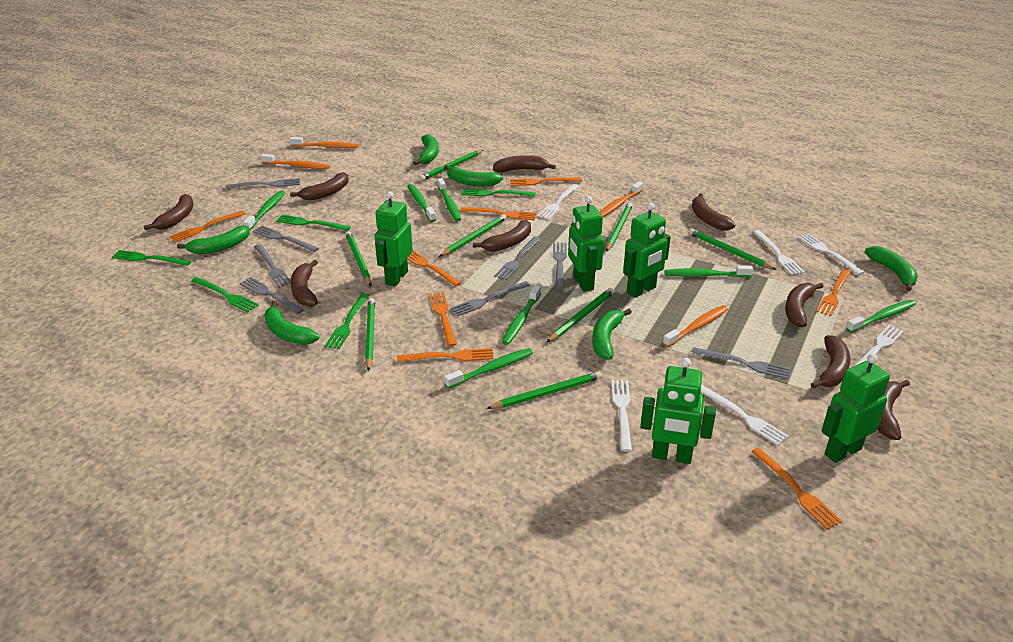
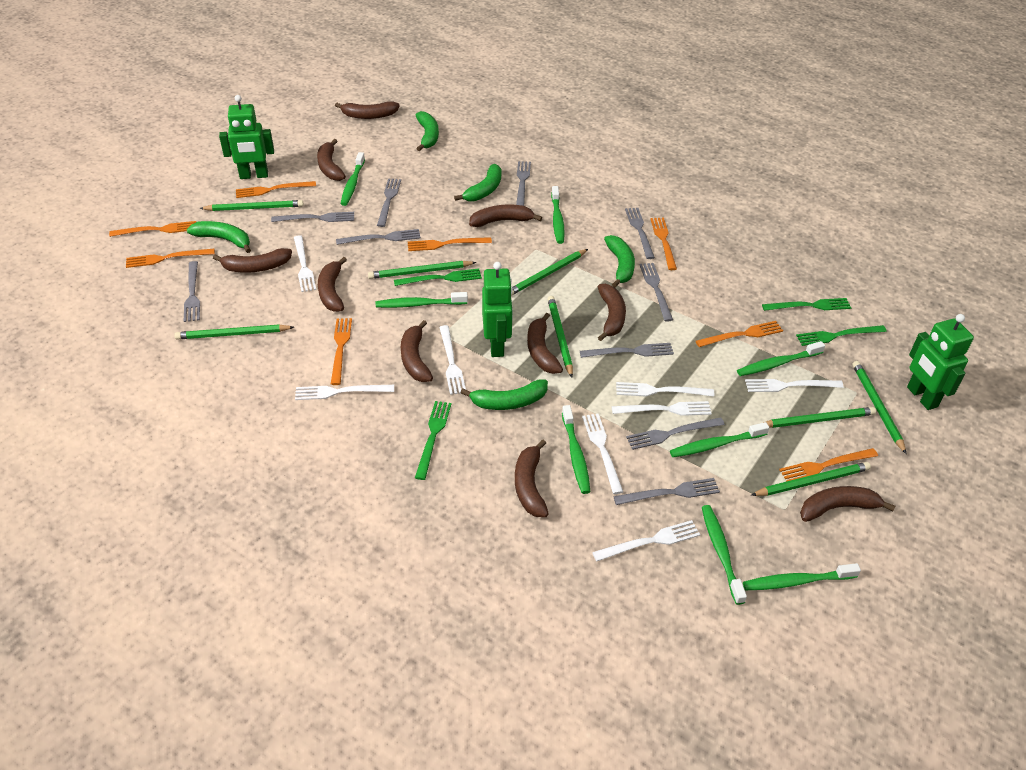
brown banana: 9 -> 10
green banana: 6 -> 5
green fork: 5 -> 4
green robot: 5 -> 3
green toothbrush: 7 -> 8
grey fork: 8 -> 10
orange toothbrush: 4 -> 0
white fork: 6 -> 8

